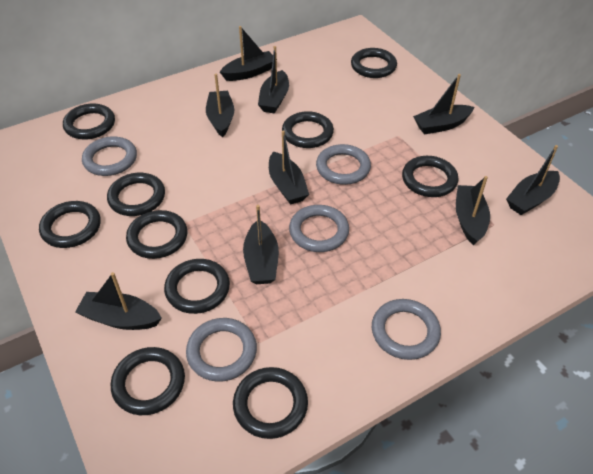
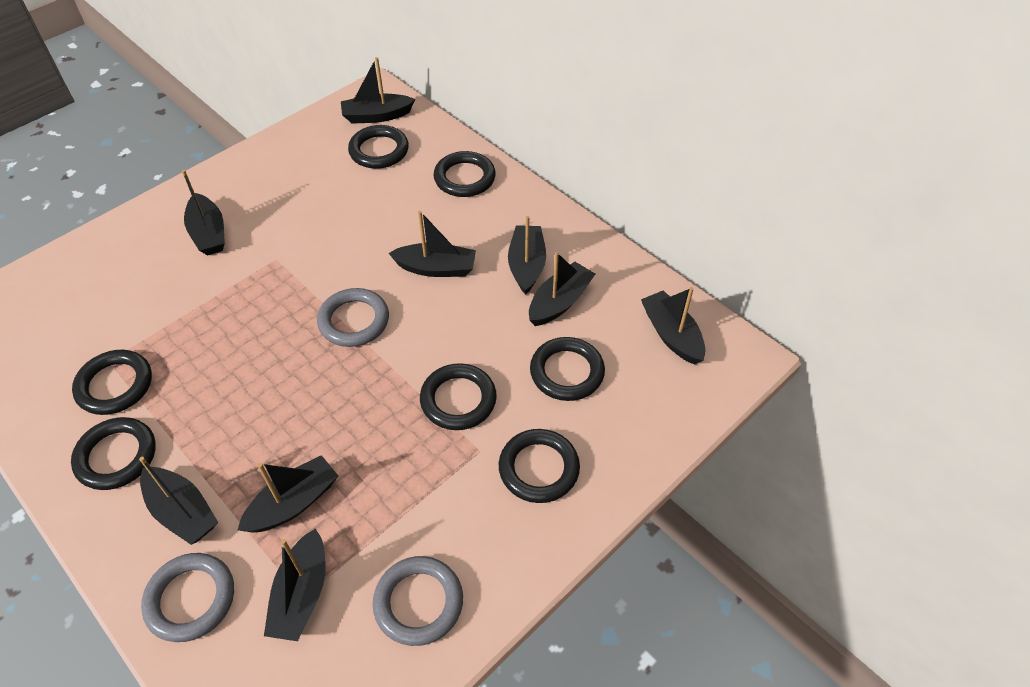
black ring: 10 -> 7
grey ring: 5 -> 3

